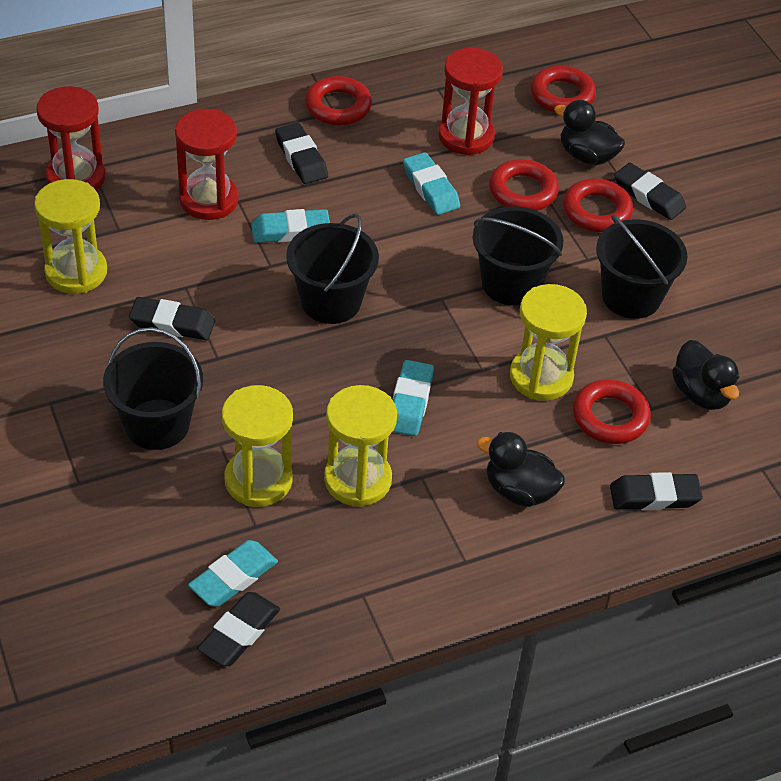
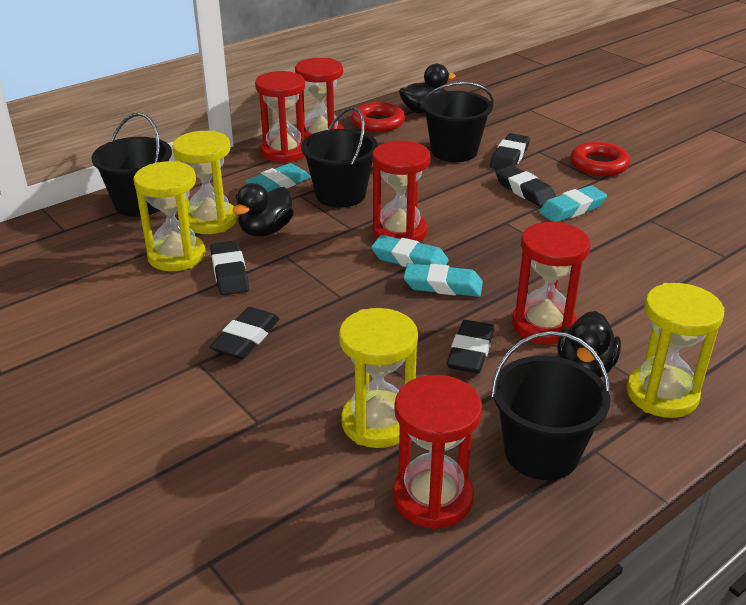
red hourglass: 3 -> 5
red ring: 5 -> 2

